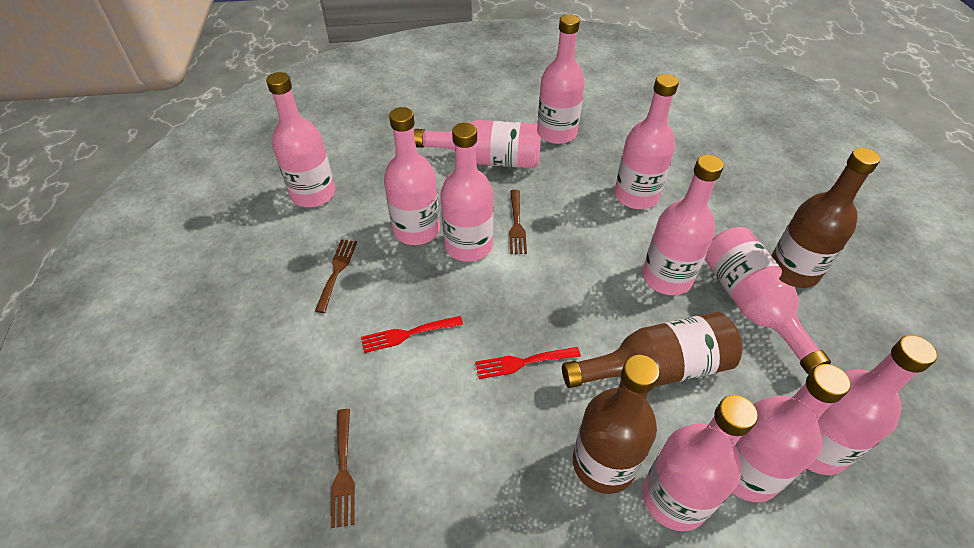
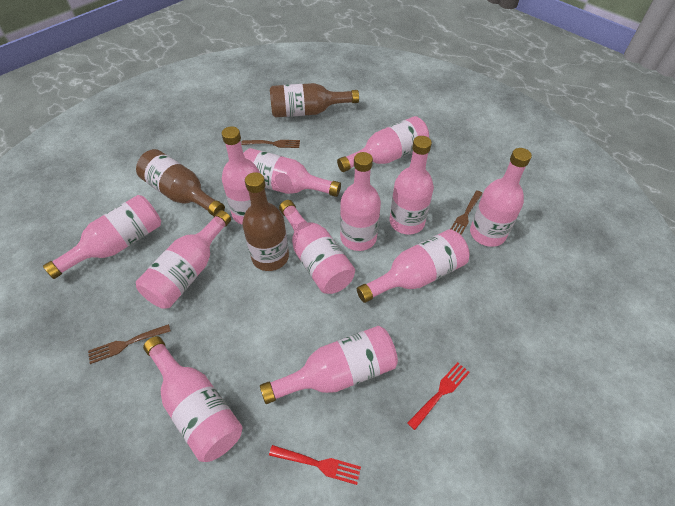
pink bottle: 11 -> 12

